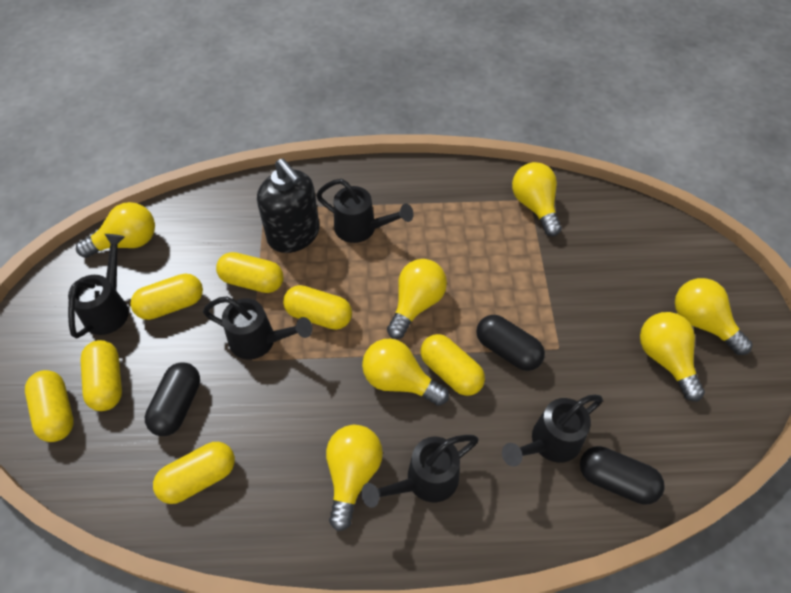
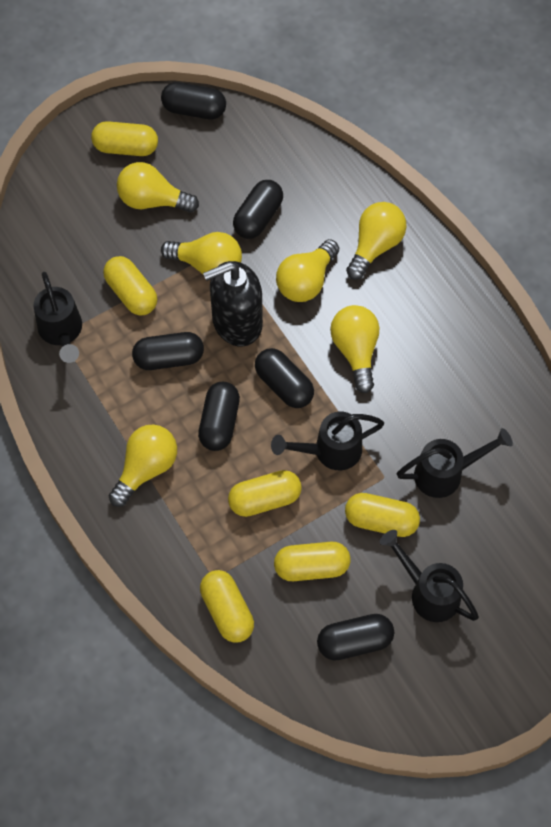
black capsule: 3 -> 6
black watering can: 5 -> 4
yellow capsule: 7 -> 6
yellow light bulb: 7 -> 6

